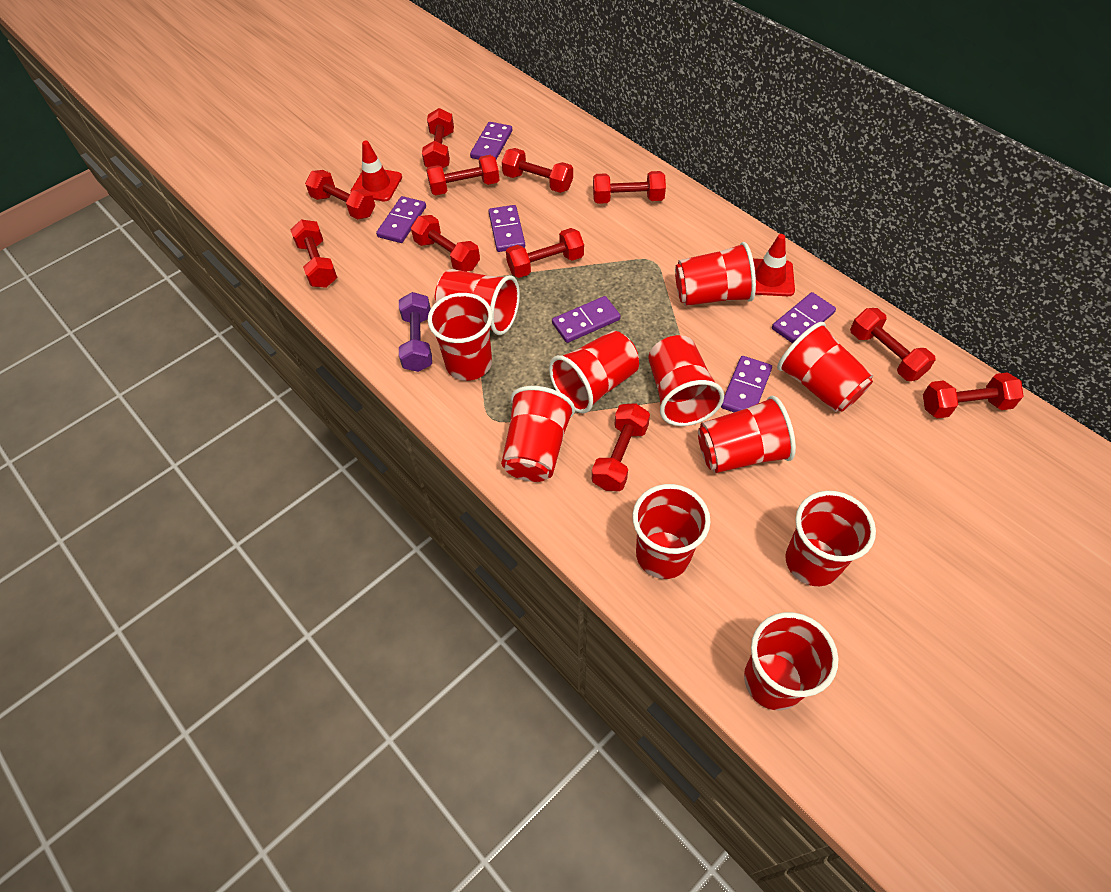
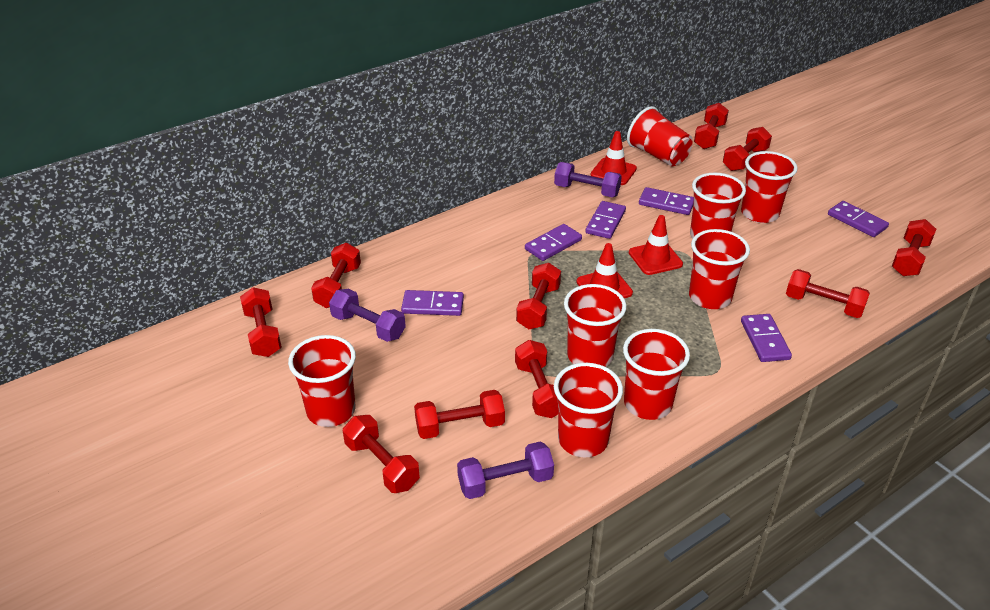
purple dumbbell: 1 -> 3
red cup: 11 -> 8
red dumbbell: 11 -> 10
red traffic cone: 2 -> 3

